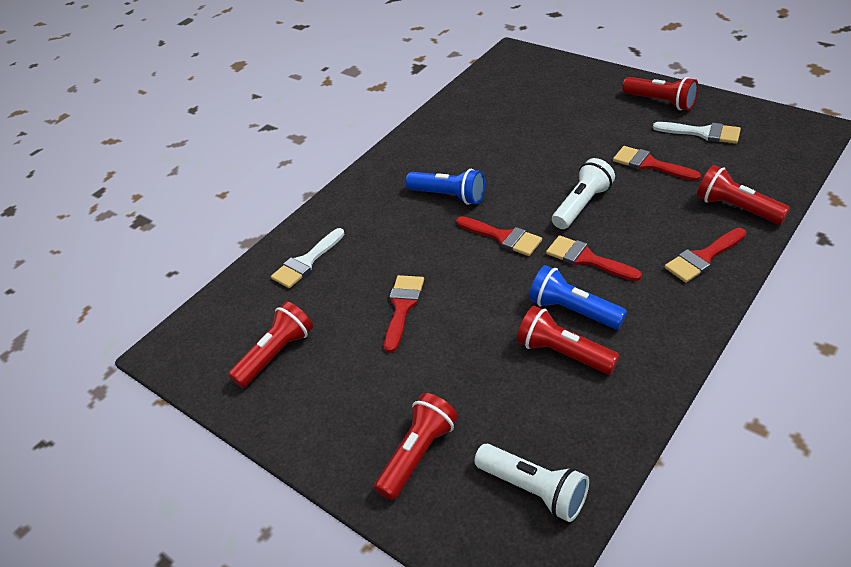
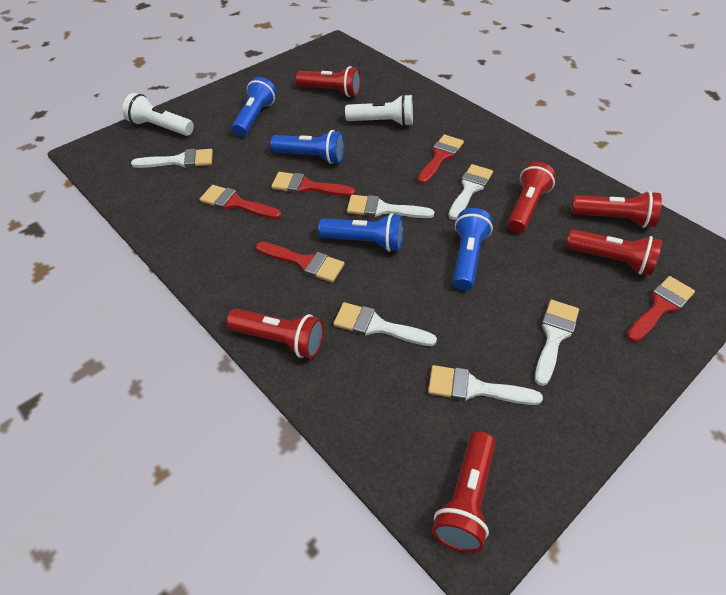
blue flashlight: 2 -> 4
red flashlight: 5 -> 6
white brush: 2 -> 6

